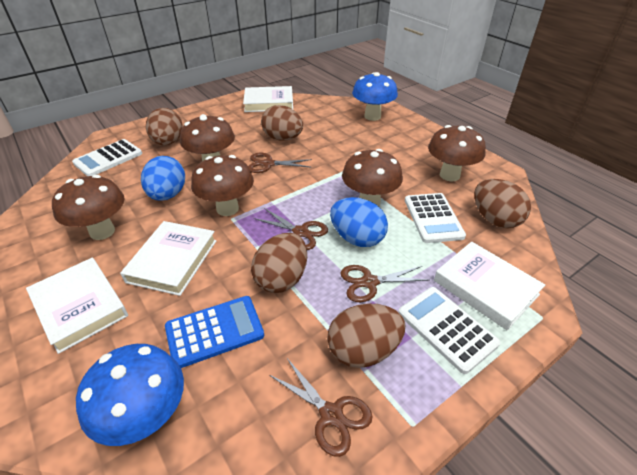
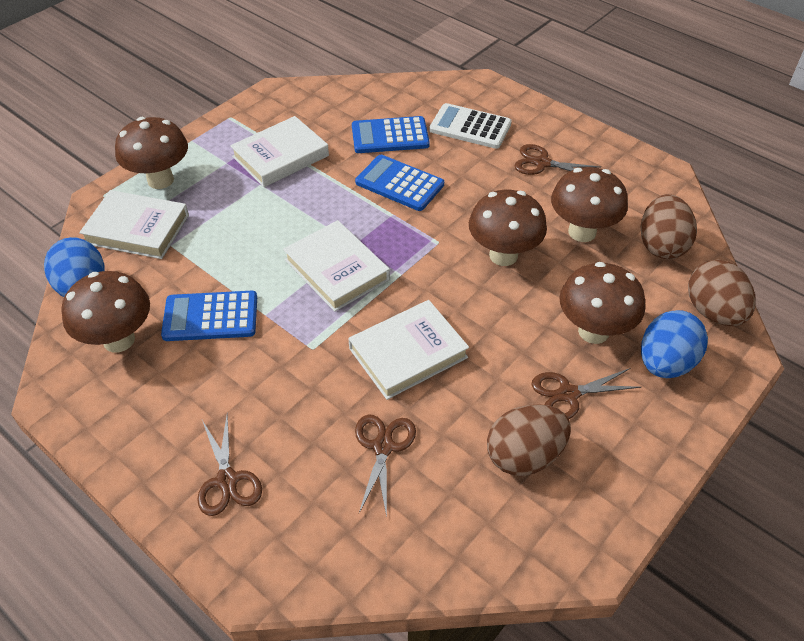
blue calculator: 1 -> 3
blue mushroom: 2 -> 0
brown egg: 5 -> 3
white calculator: 3 -> 1

